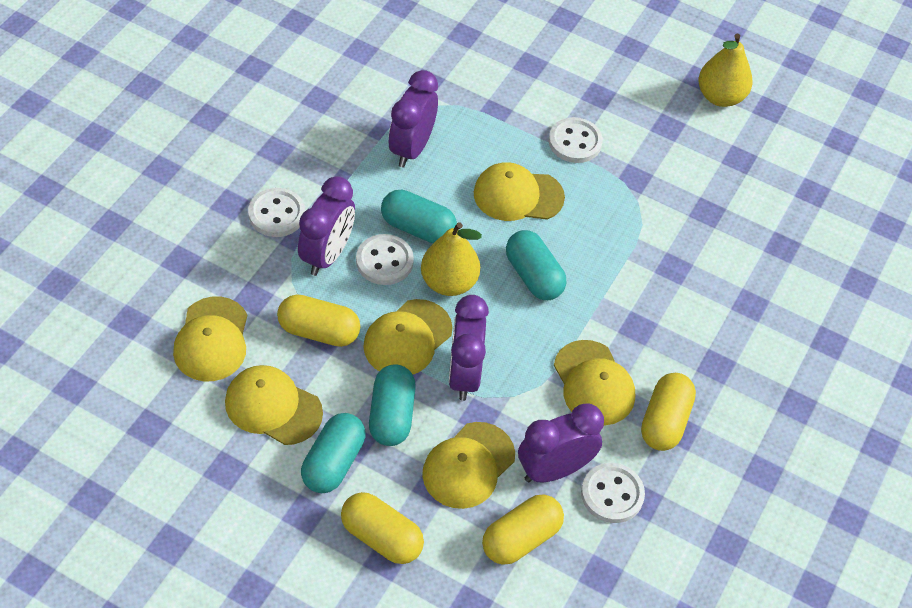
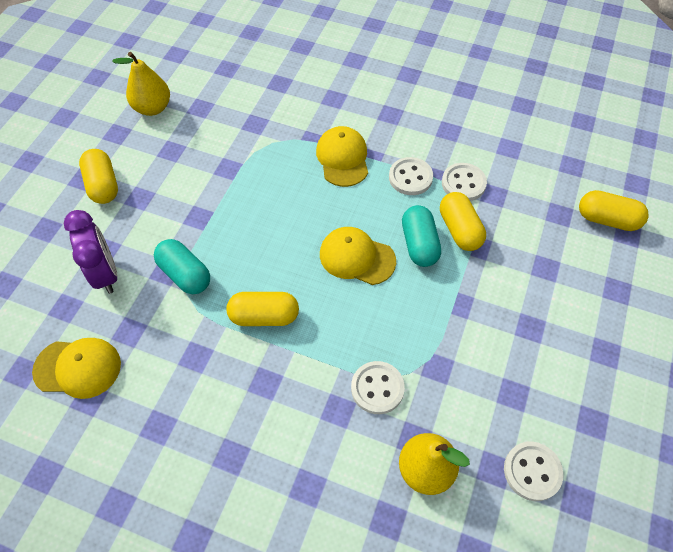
purple clock: 4 -> 1
turquoise capsule: 4 -> 2
yellow cap: 6 -> 3

